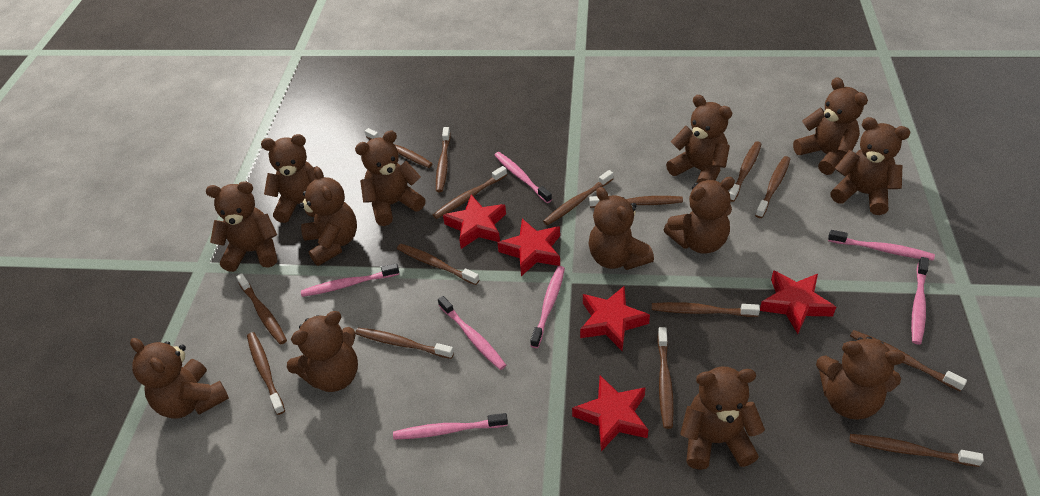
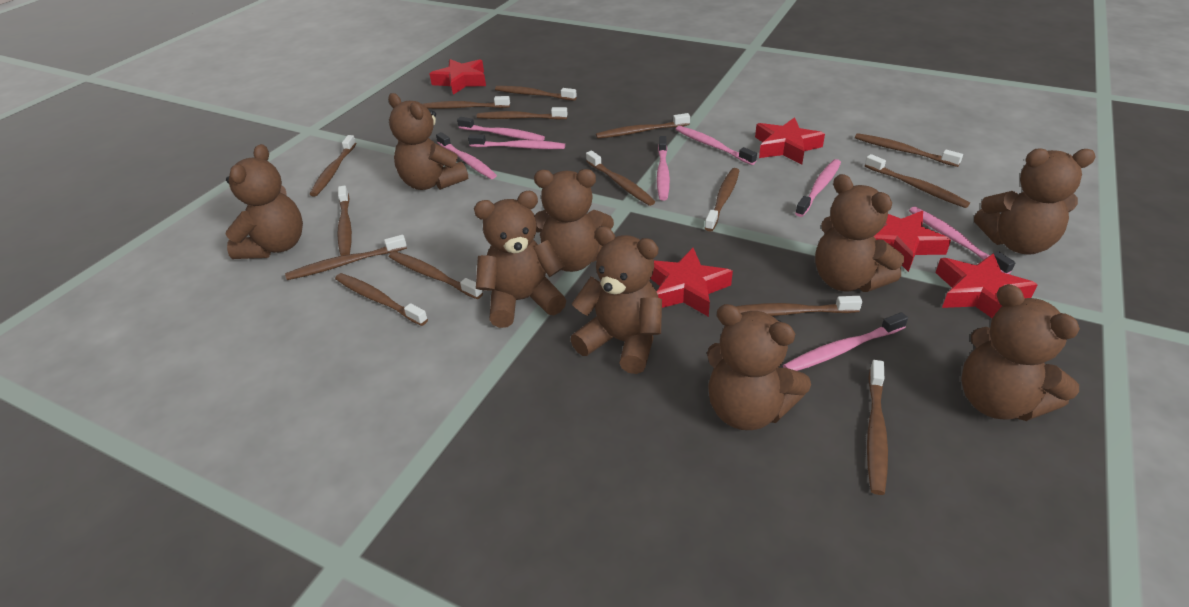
brown teddy bear: 13 -> 9
pink toothbrush: 7 -> 8

